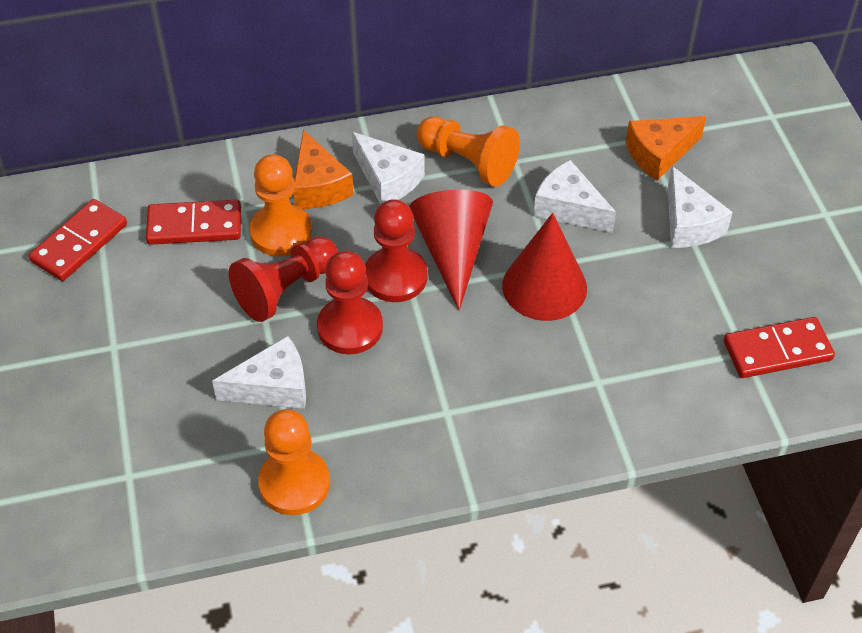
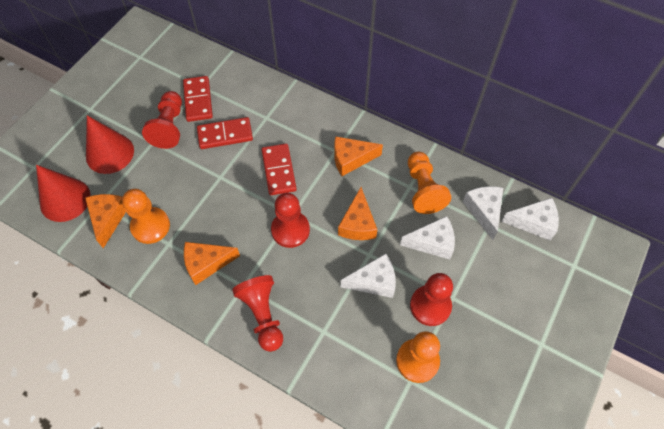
orange cheese: 2 -> 4
red pawn: 3 -> 4

